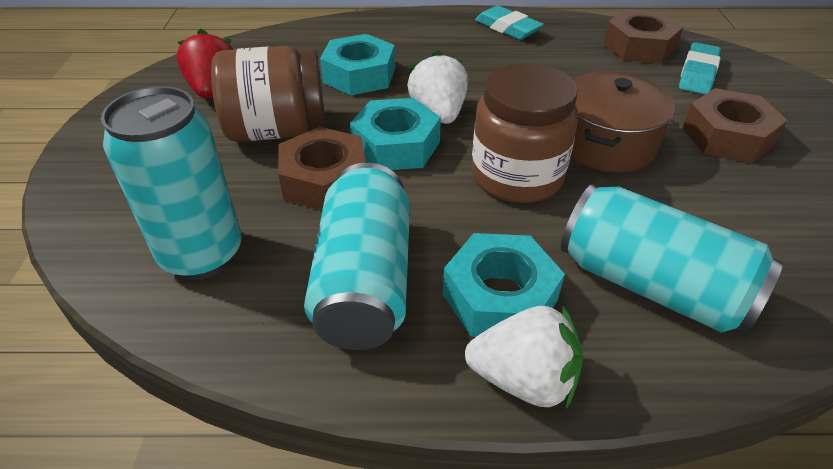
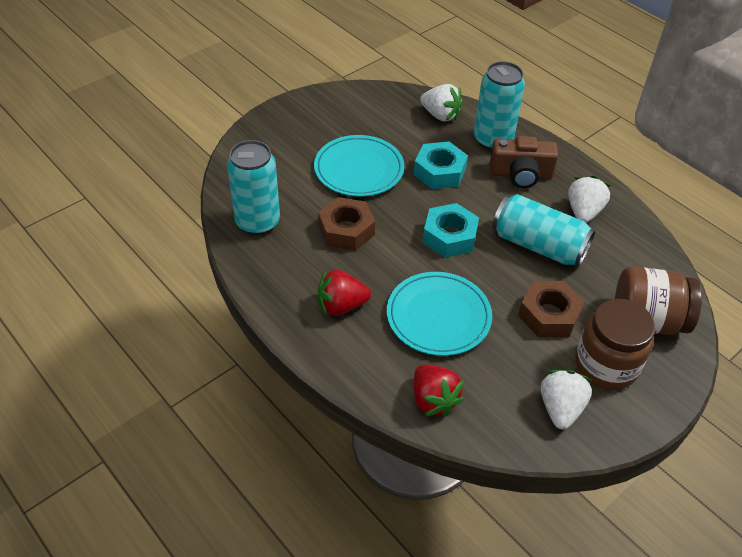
brown camera: 0 -> 1
brown nut: 3 -> 2
brown pot: 1 -> 0
red strawberry: 1 -> 2
turquoise eraser: 2 -> 0
turquoise nut: 3 -> 2
turquoise plate: 0 -> 2
white strawberry: 2 -> 3

